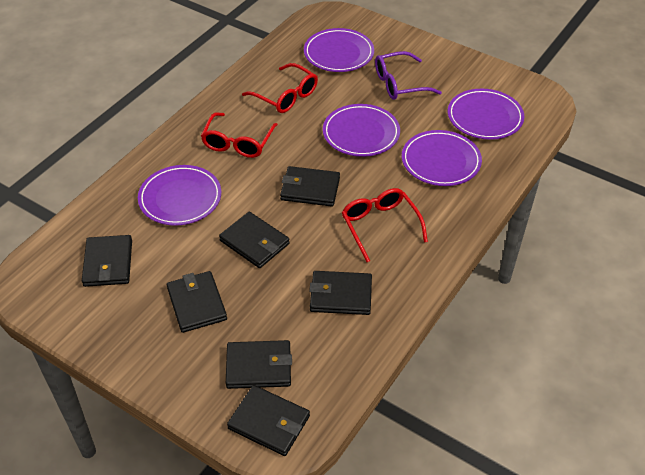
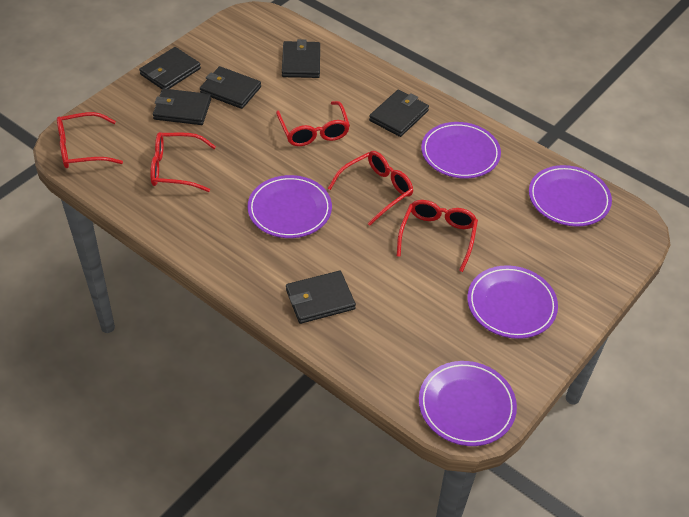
black wallet: 7 -> 6
purple glasses: 1 -> 0
red glasses: 3 -> 5

